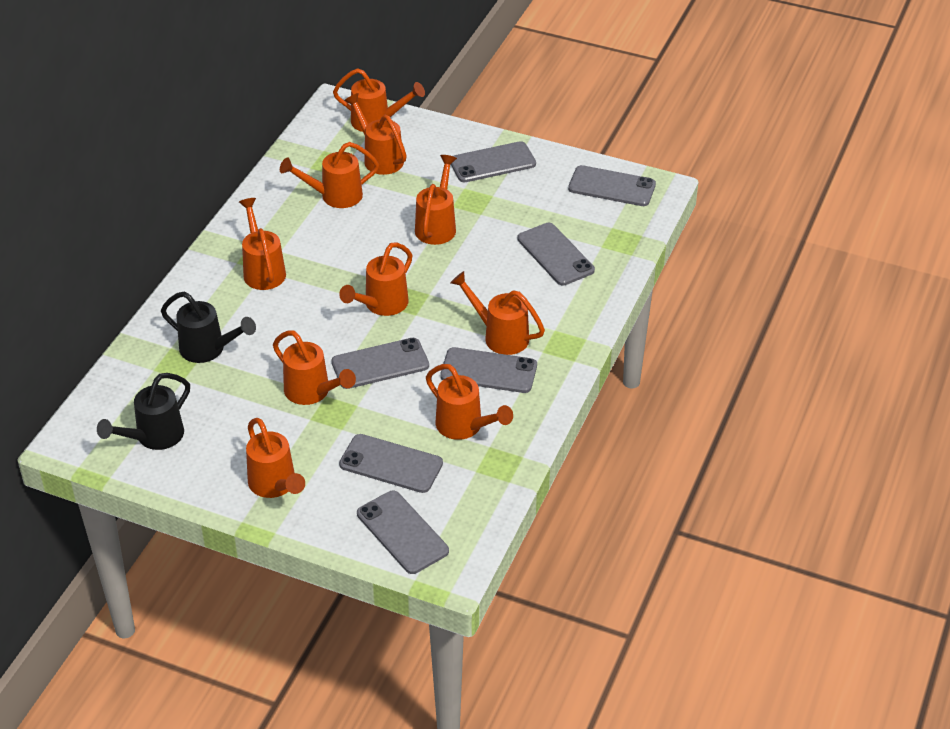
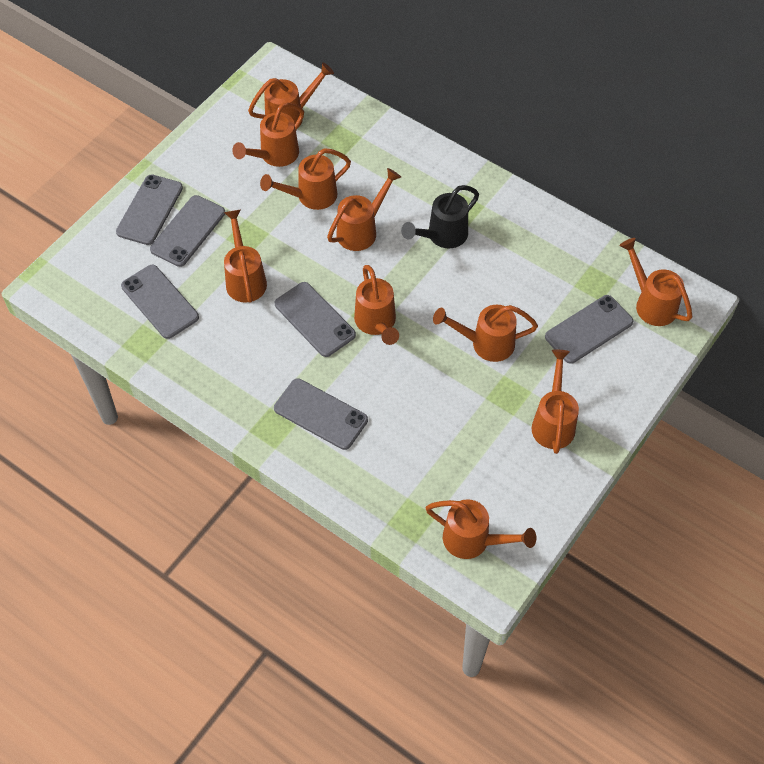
black watering can: 2 -> 1
grey phone: 7 -> 6

